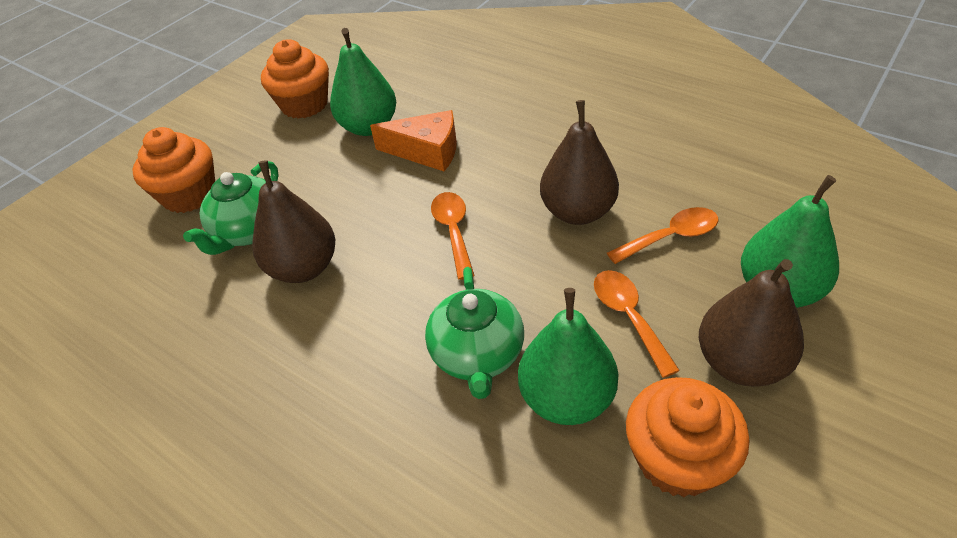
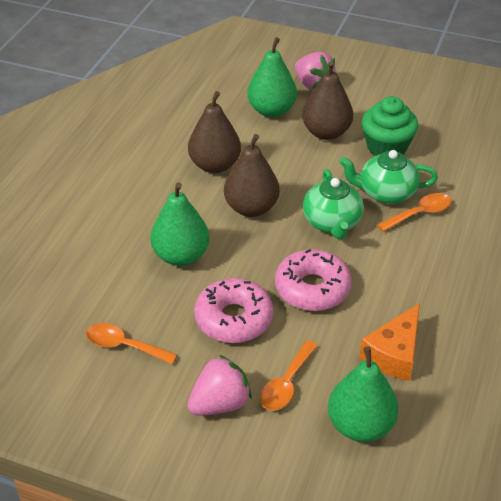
green cupcake: 0 -> 1
orange cupcake: 3 -> 0
pink donut: 0 -> 2
pink strawberry: 0 -> 2

